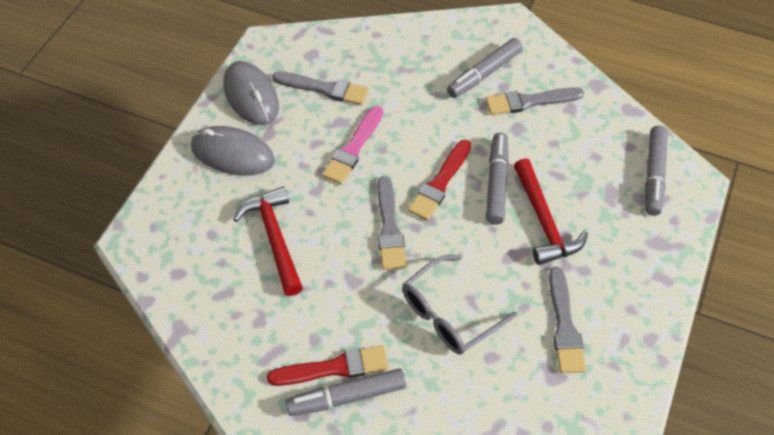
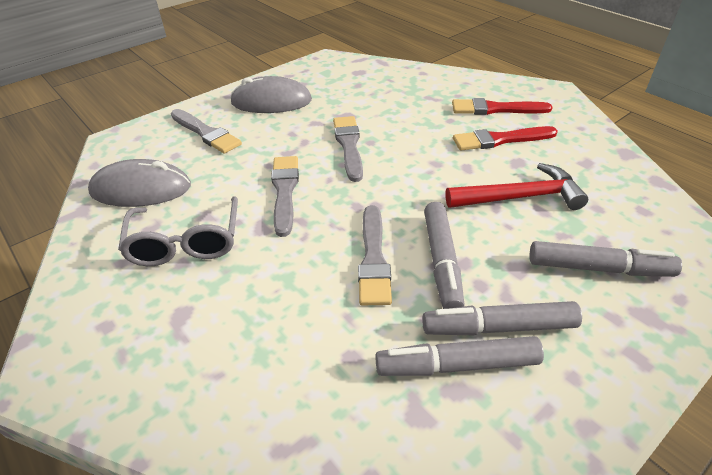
pink brush: 1 -> 0
red hammer: 2 -> 1

